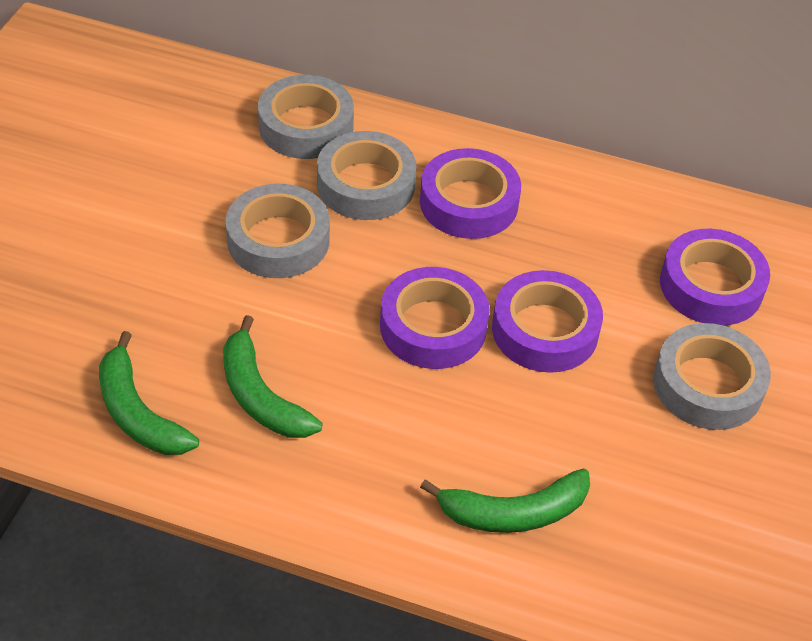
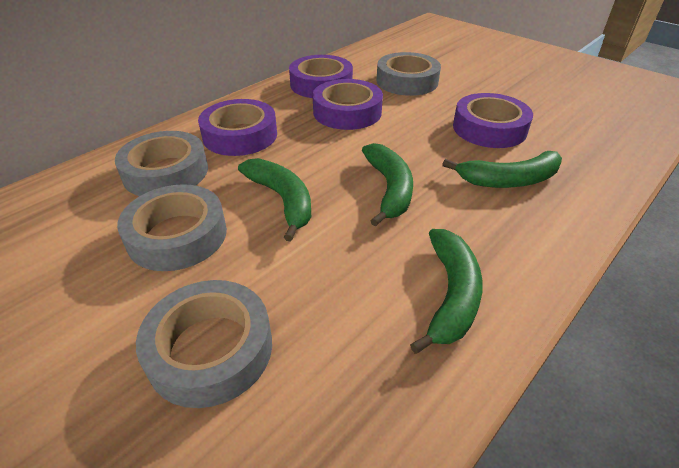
green banana: 3 -> 4

